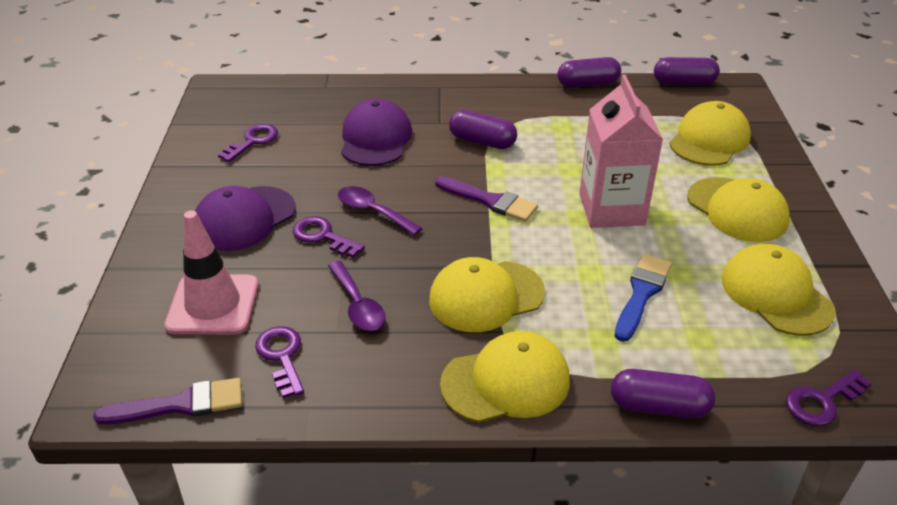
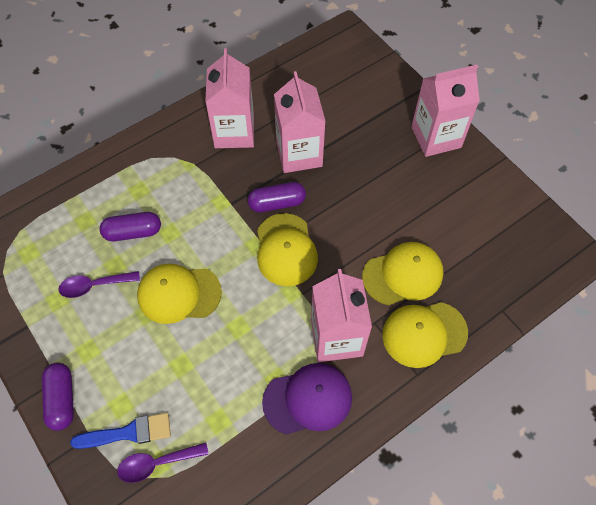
pink carton: 1 -> 4
pink traffic cone: 1 -> 0
purple brush: 2 -> 0
purple cap: 2 -> 1
purple capsule: 4 -> 3
purple key: 4 -> 0
yellow cap: 5 -> 4

